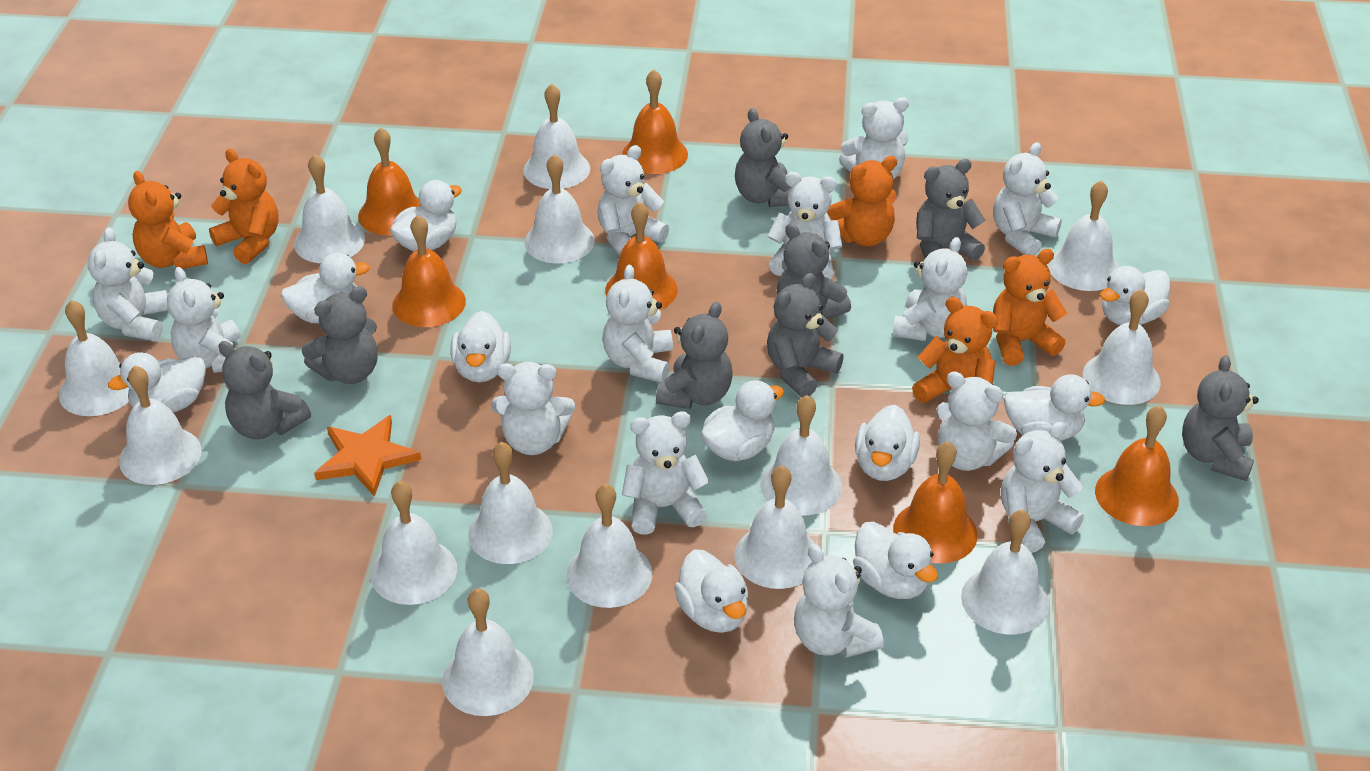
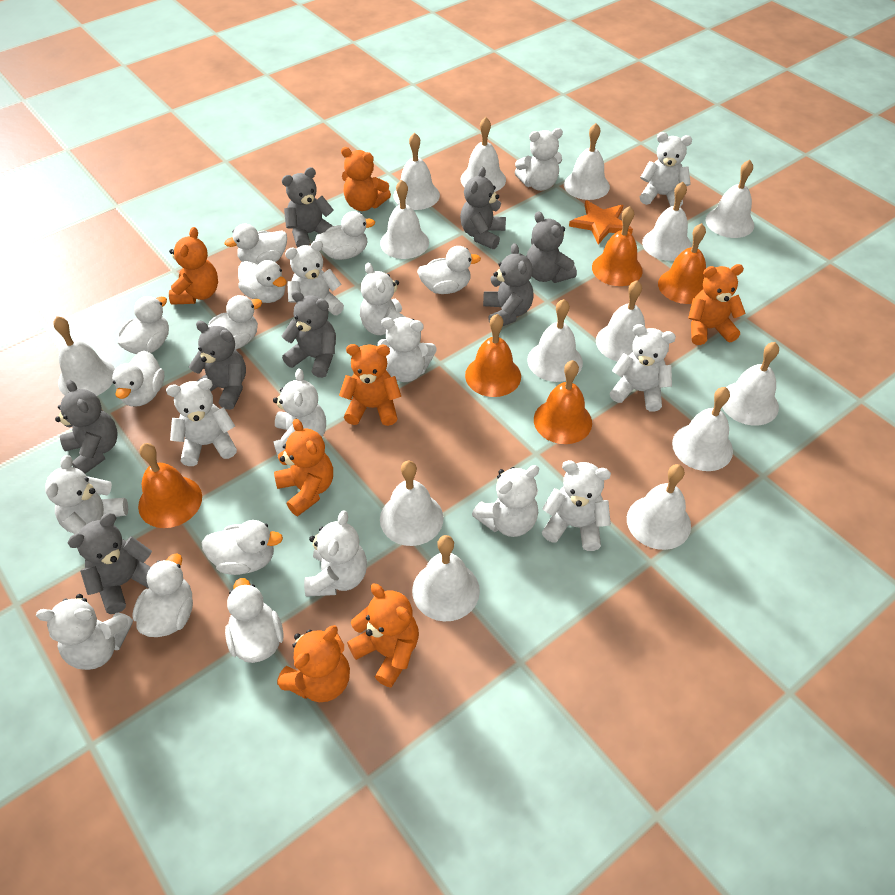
orange bell: 6 -> 5
orange teddy bear: 5 -> 7

